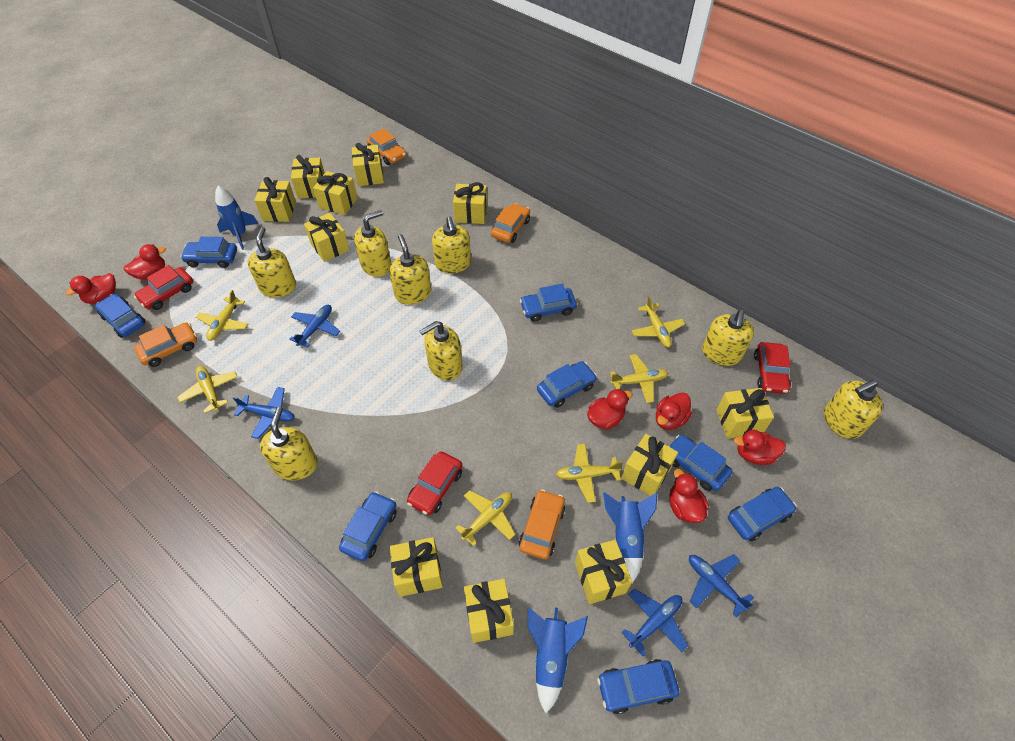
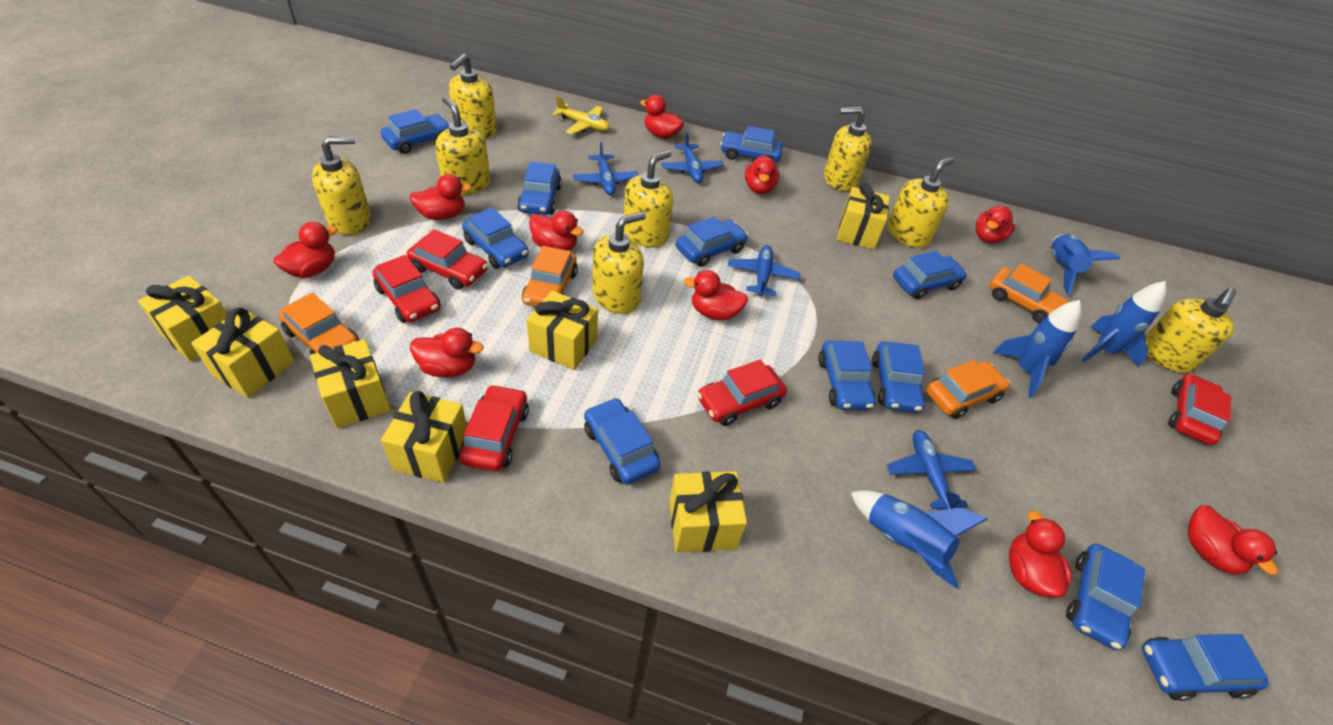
blue car: 8 -> 11
blue rocket: 3 -> 4
red car: 3 -> 5
red duck: 6 -> 10
yellow gift: 11 -> 7
yellow plane: 6 -> 1

